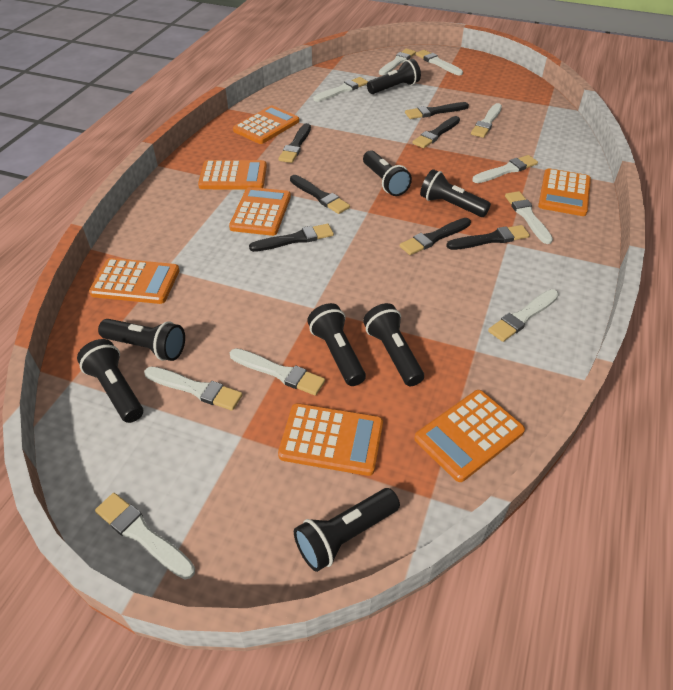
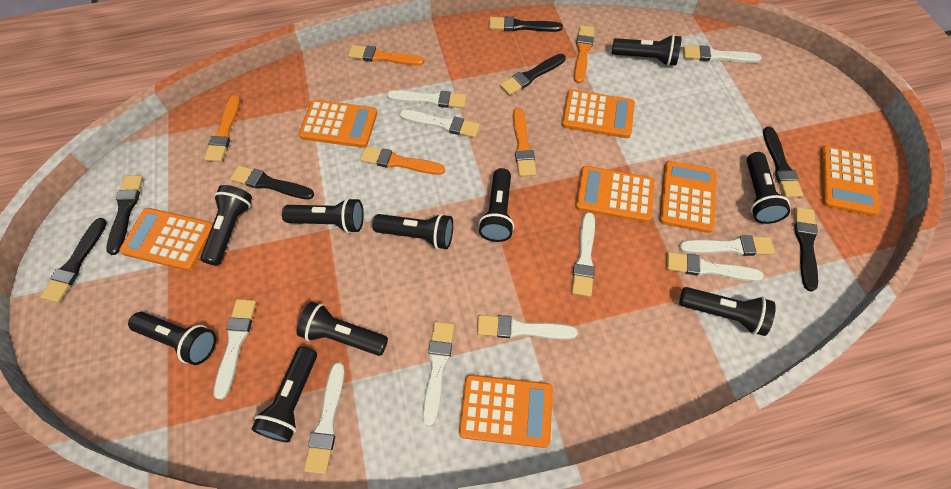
black flashlight: 8 -> 10
orange brush: 0 -> 5

